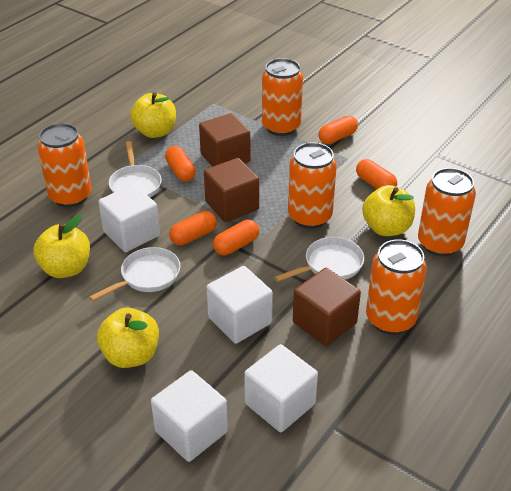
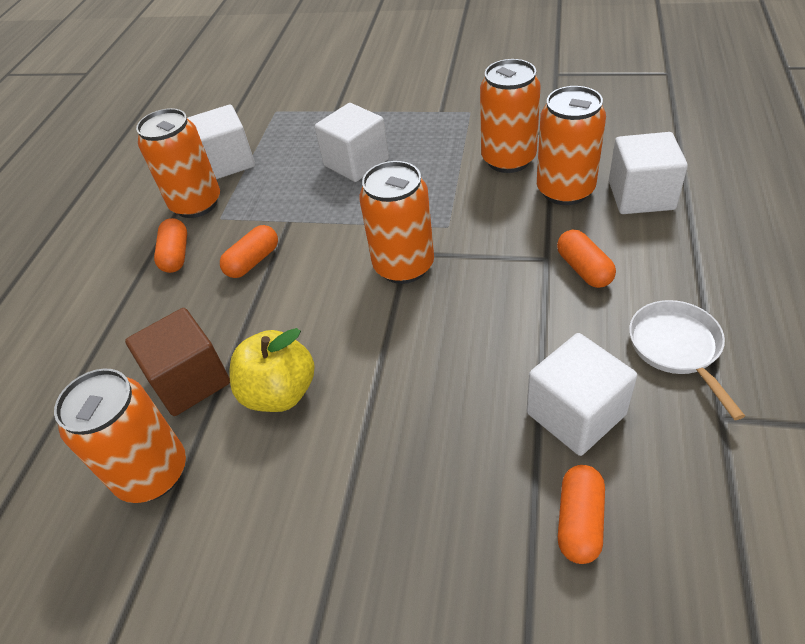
brown cube: 3 -> 1
orange capsule: 5 -> 4
white pan: 3 -> 1
yellow apple: 4 -> 1

